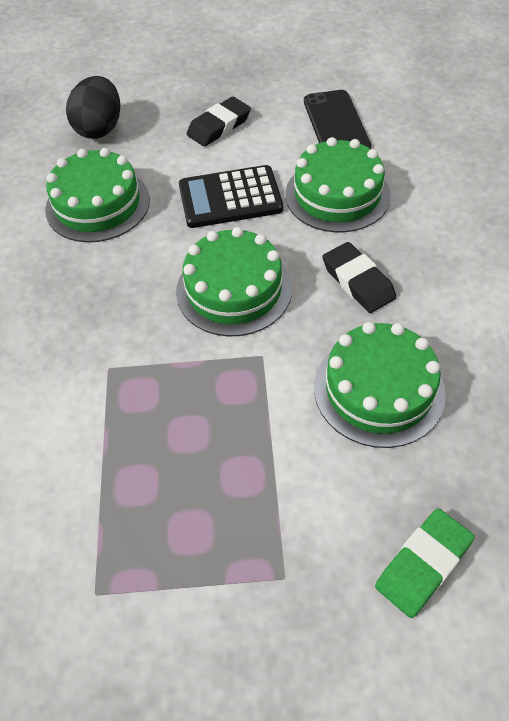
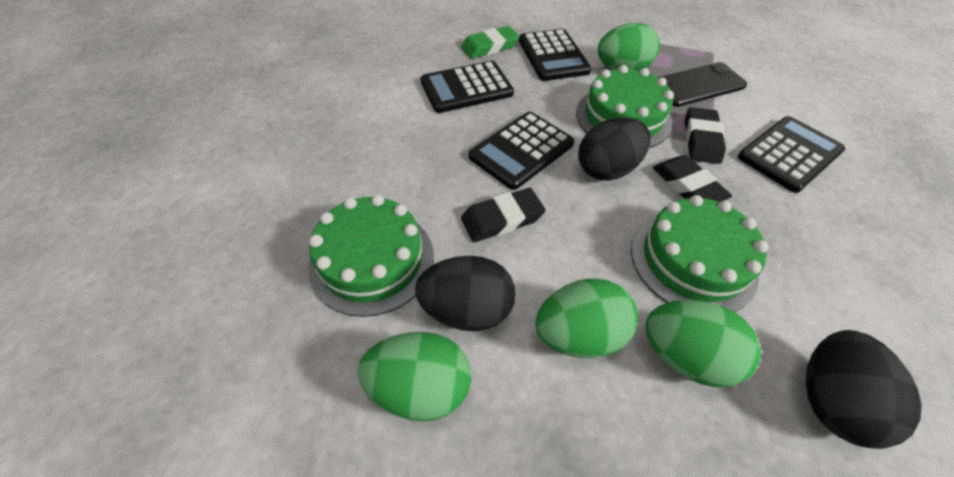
black calculator: 1 -> 4
black egg: 1 -> 3
black eraser: 2 -> 3
green cake: 4 -> 3
green egg: 0 -> 4

